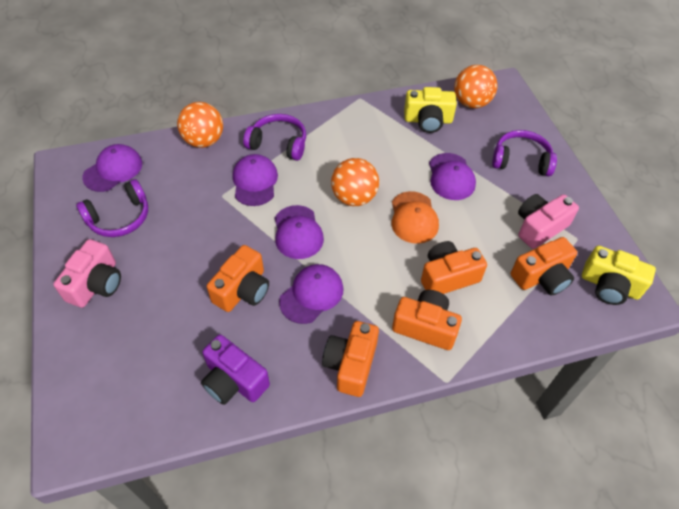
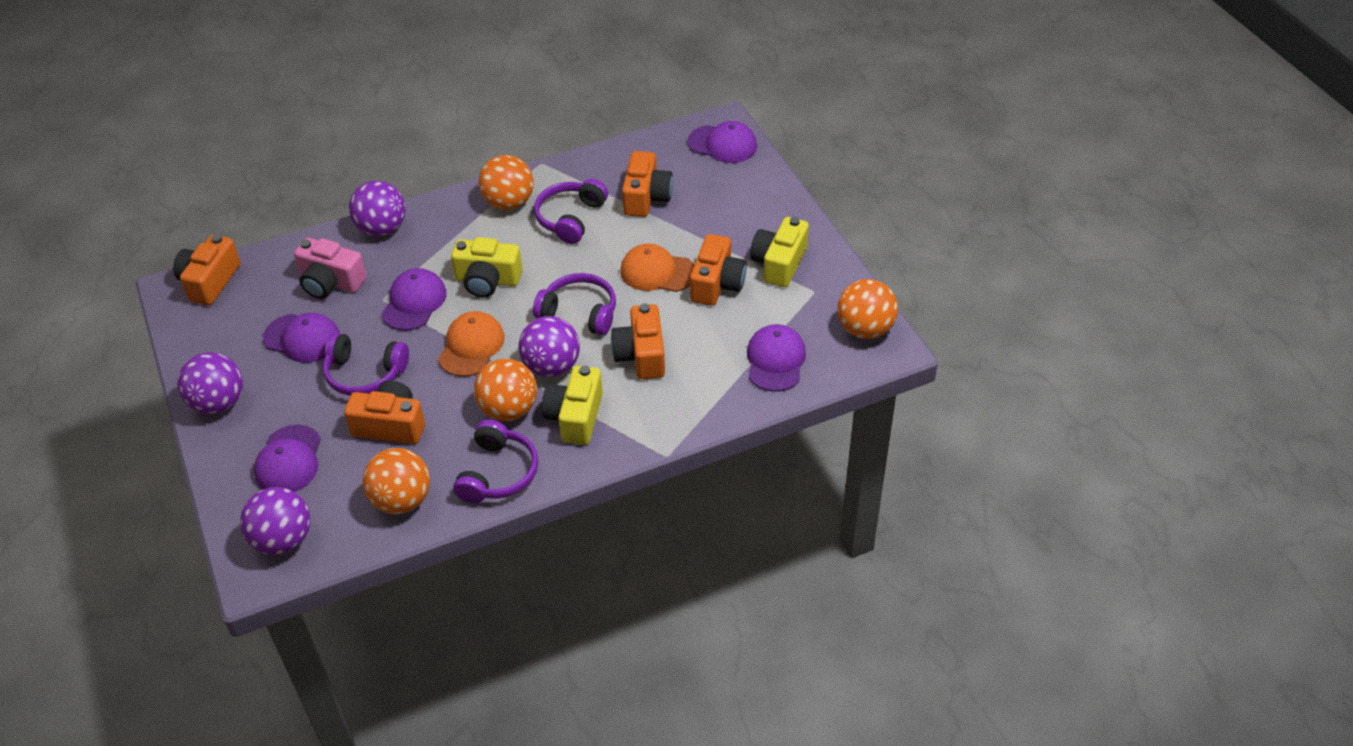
orange ball: 3 -> 4
orange cap: 1 -> 2
pink camera: 2 -> 1
purple ball: 0 -> 4
purple camera: 1 -> 0
purple headphones: 3 -> 4
yellow camera: 2 -> 3

